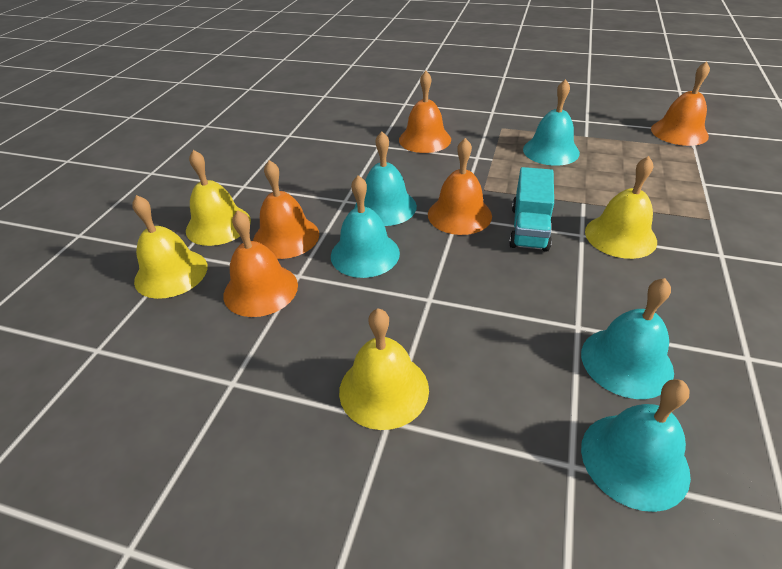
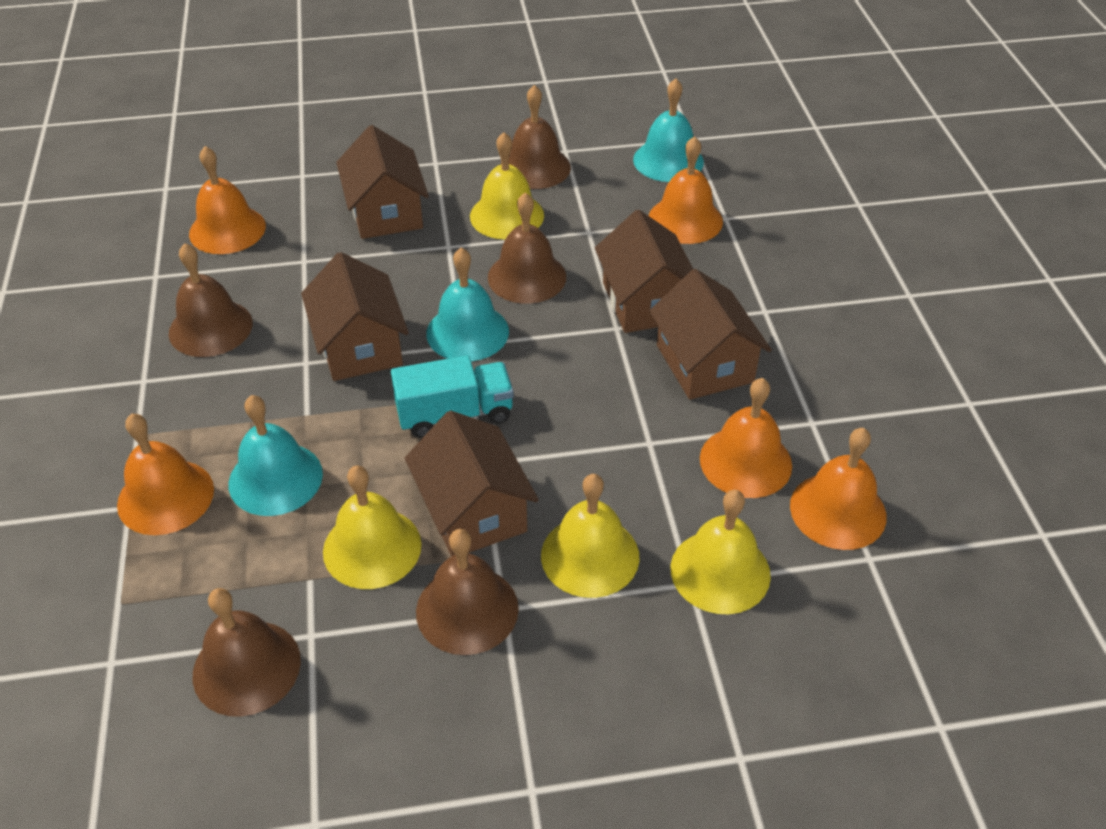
brown bell: 0 -> 5
brown house: 0 -> 5
turquoise bell: 5 -> 3

